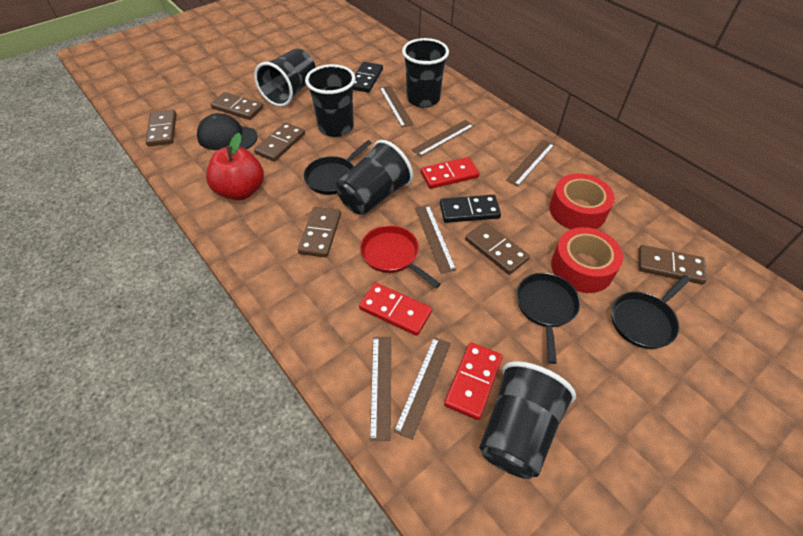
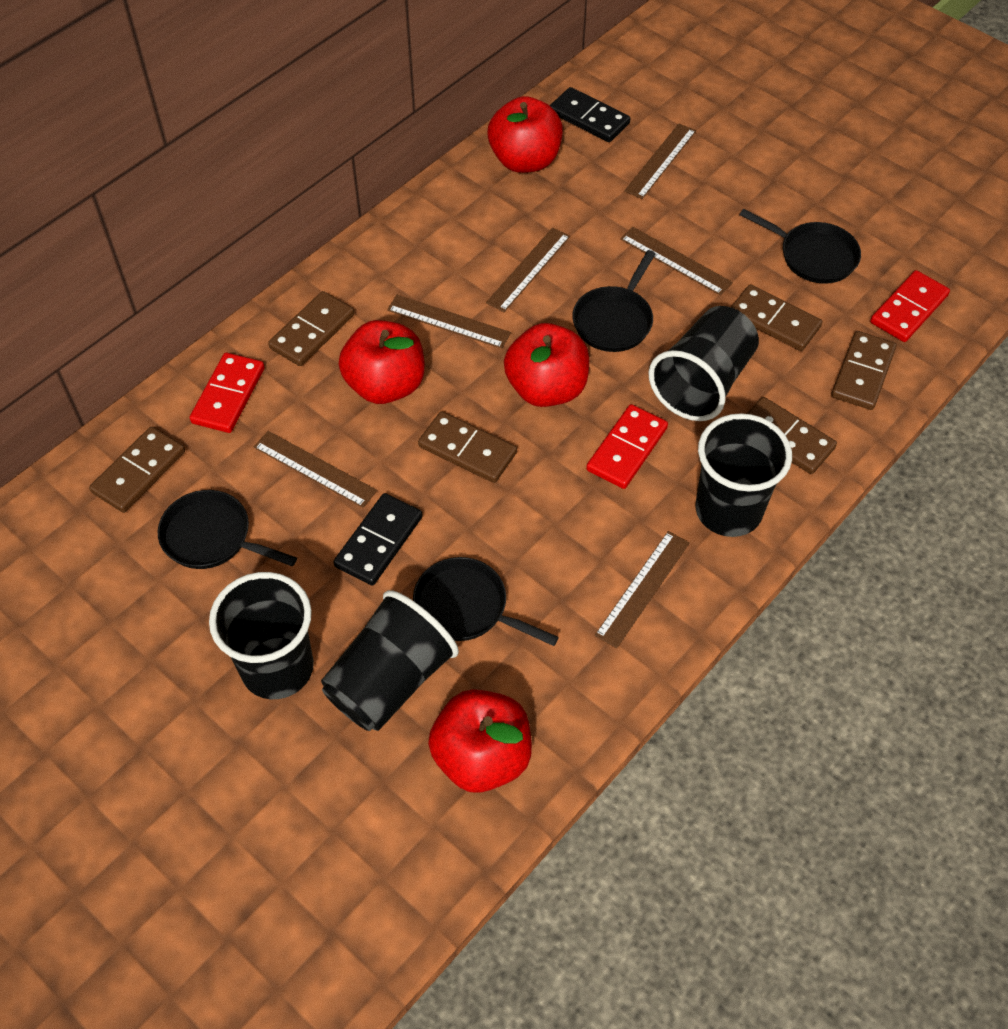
black cap: 1 -> 0
black cup: 5 -> 4
black pan: 3 -> 4
red apple: 1 -> 4
red pan: 1 -> 0
red tape: 2 -> 0

